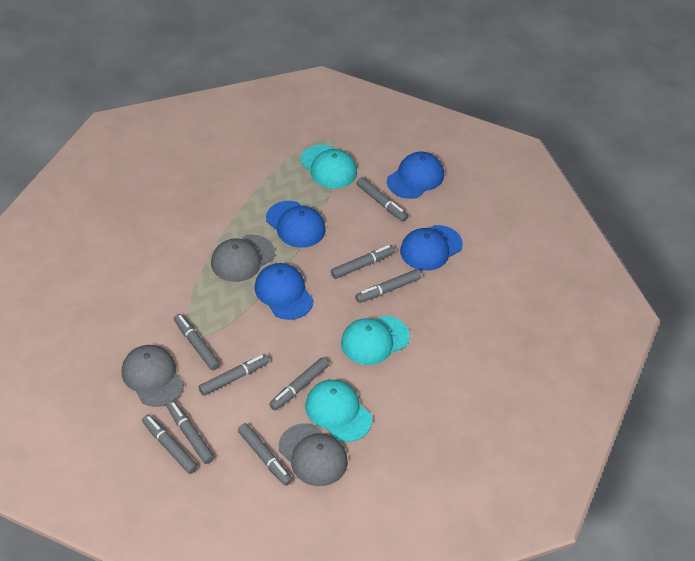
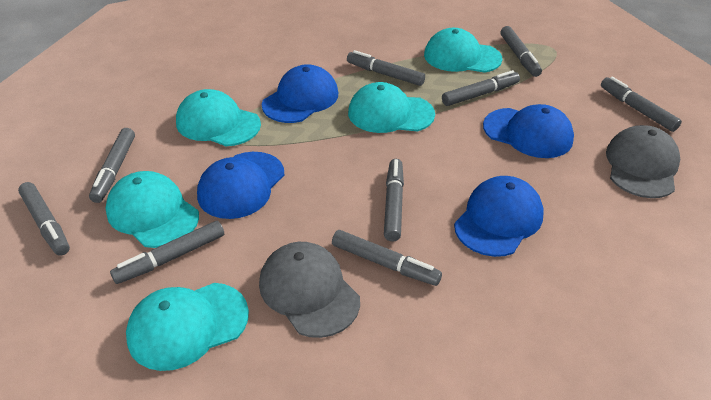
grey cap: 3 -> 2
turquoise cap: 3 -> 5

